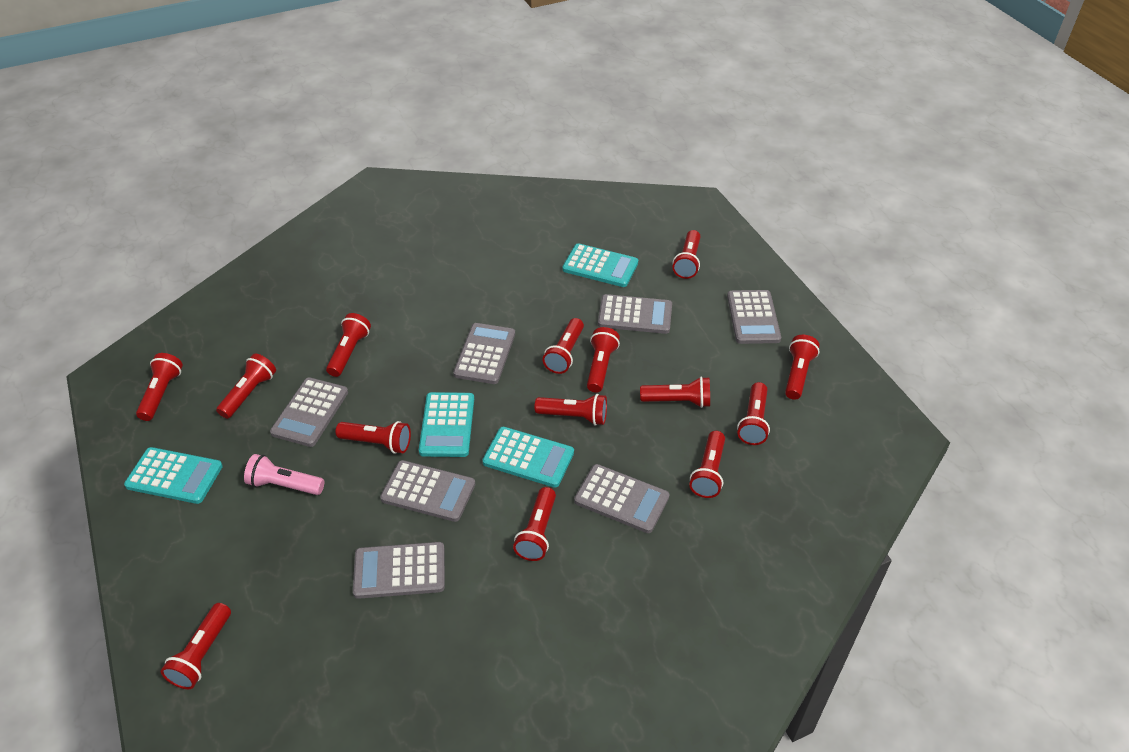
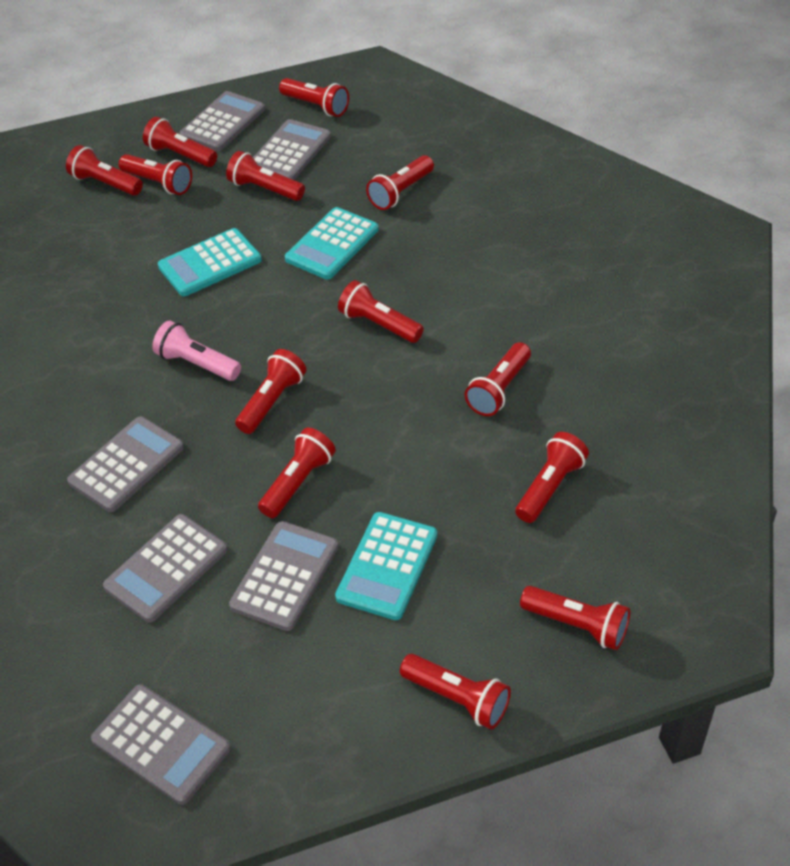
grey calculator: 7 -> 6
red flashlight: 14 -> 13
turquoise calculator: 4 -> 3

